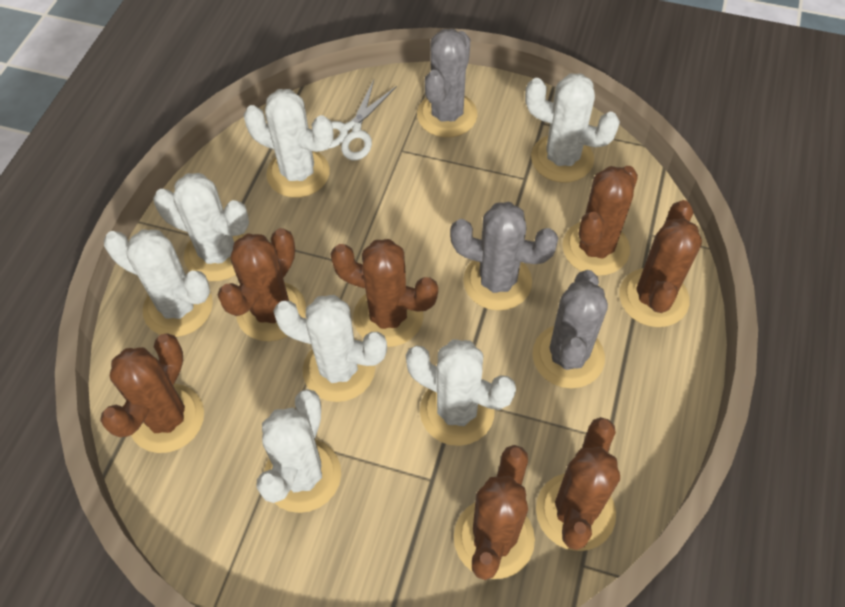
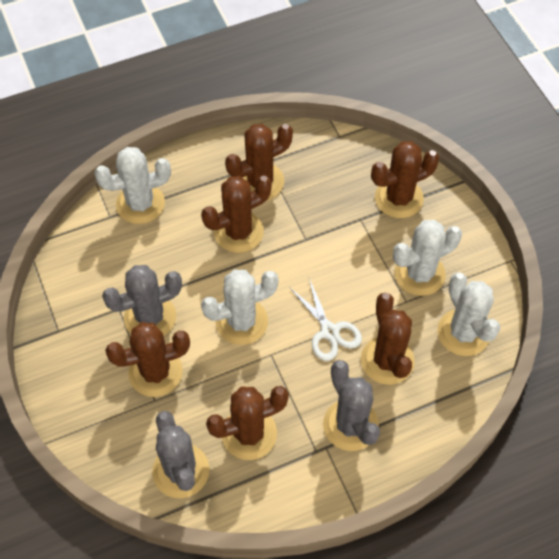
brown cactus: 7 -> 6
white cactus: 7 -> 4

